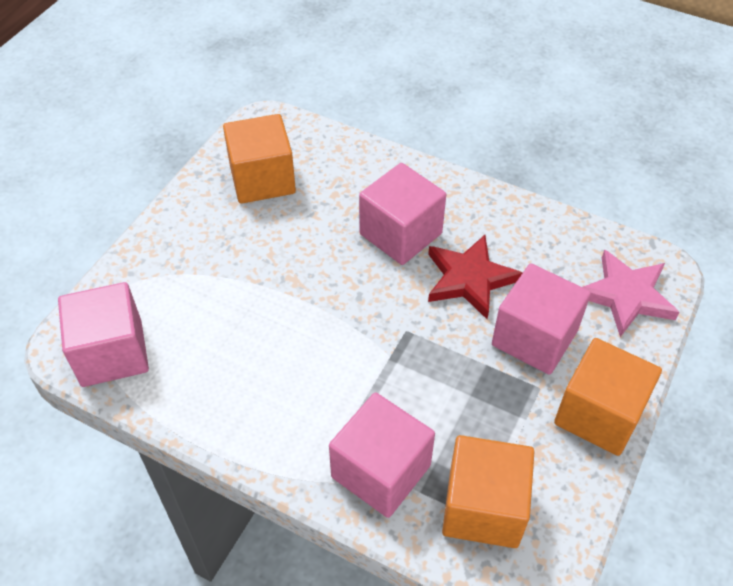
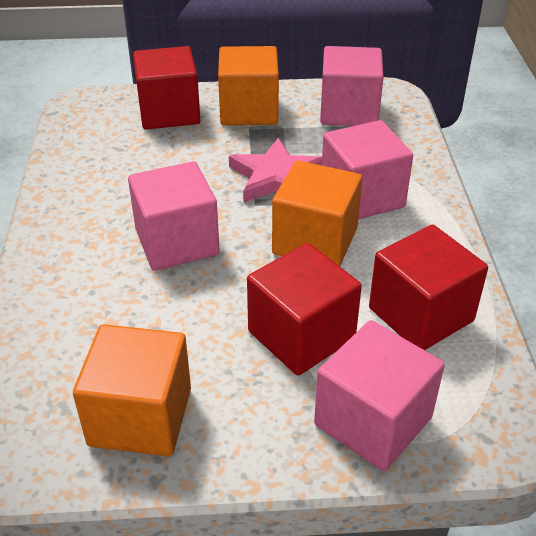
red cube: 0 -> 3
red star: 1 -> 0

